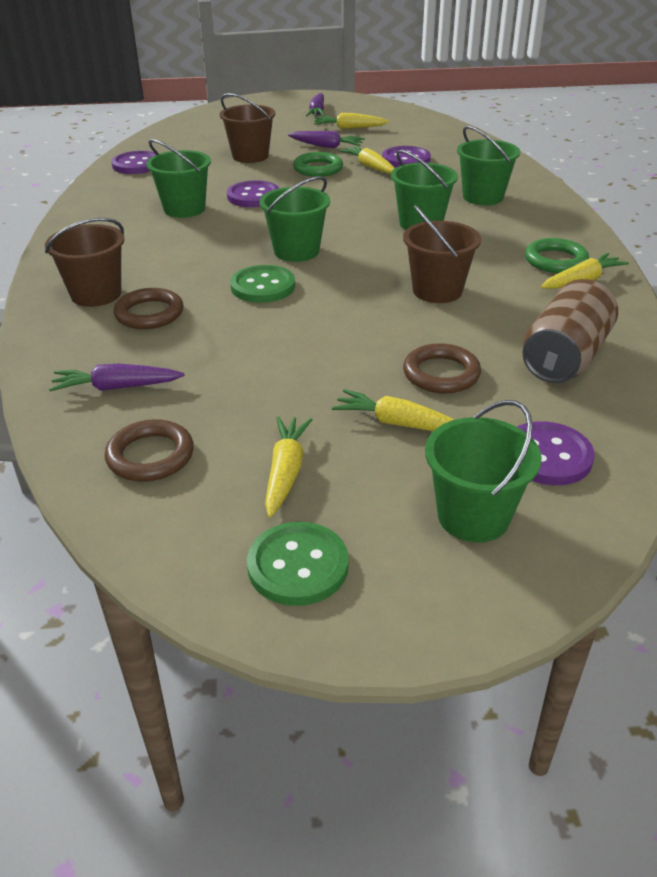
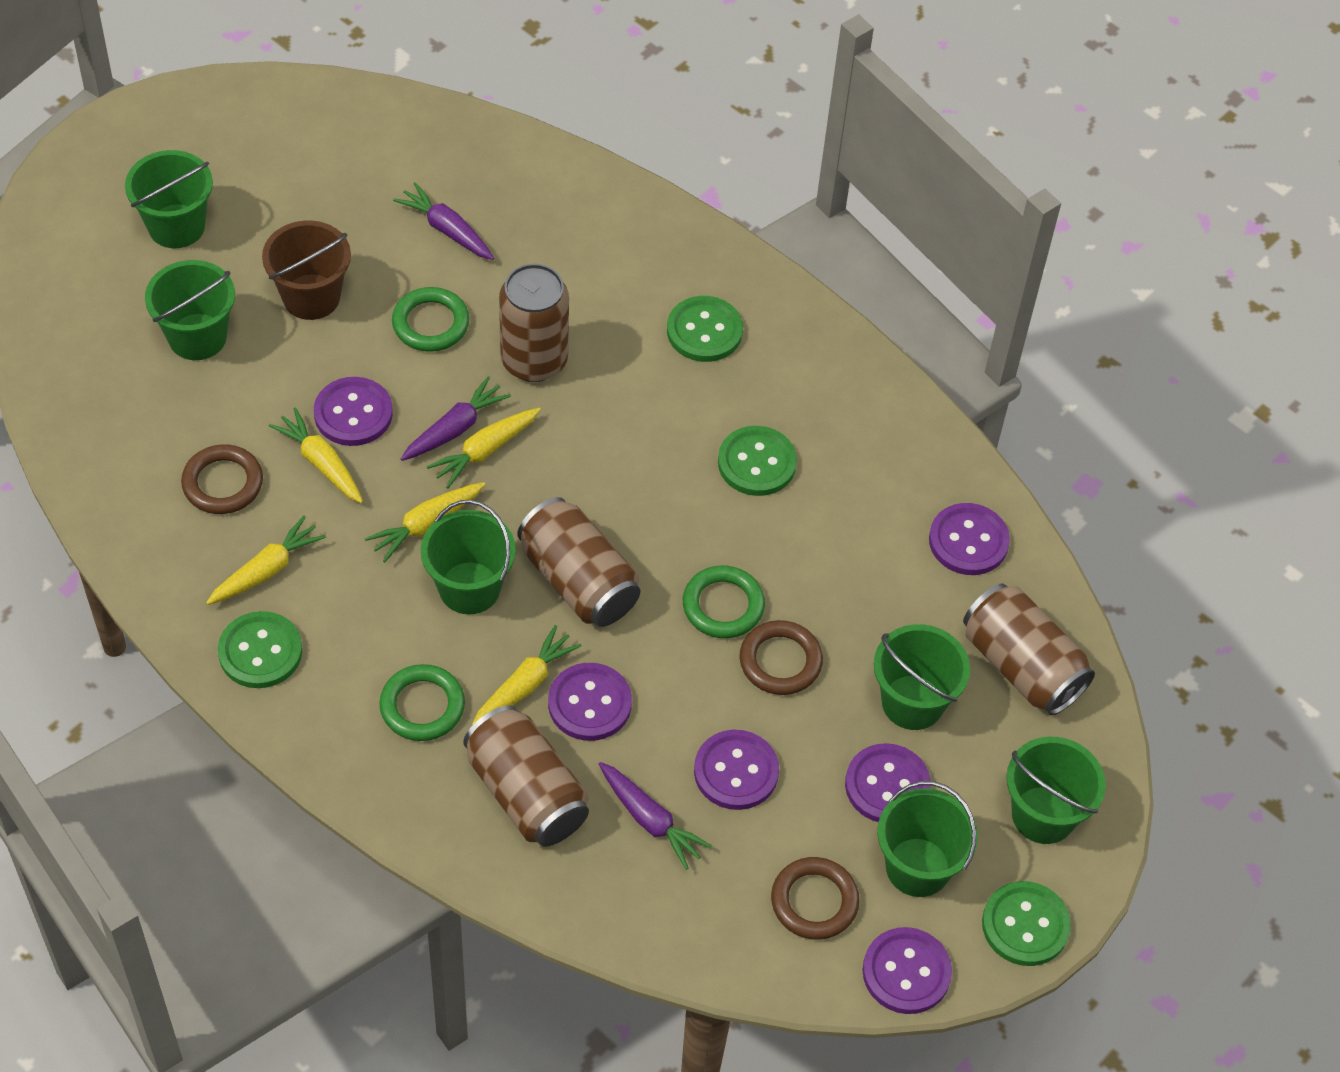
brown bucket: 3 -> 1
brown can: 1 -> 4
green bucket: 5 -> 6
green button: 2 -> 4
green ring: 2 -> 3
purple button: 4 -> 6

